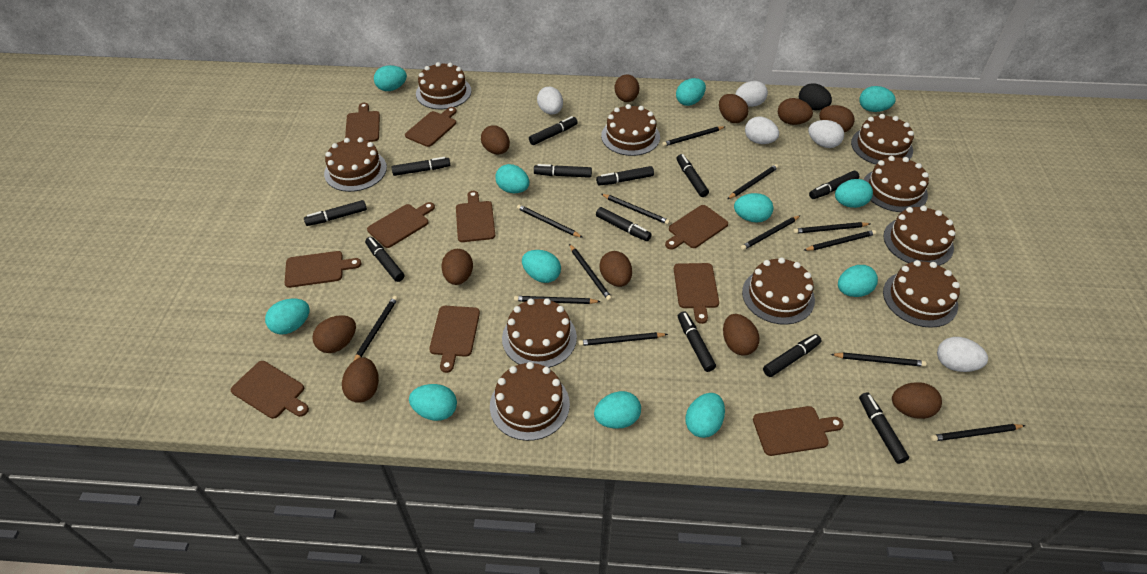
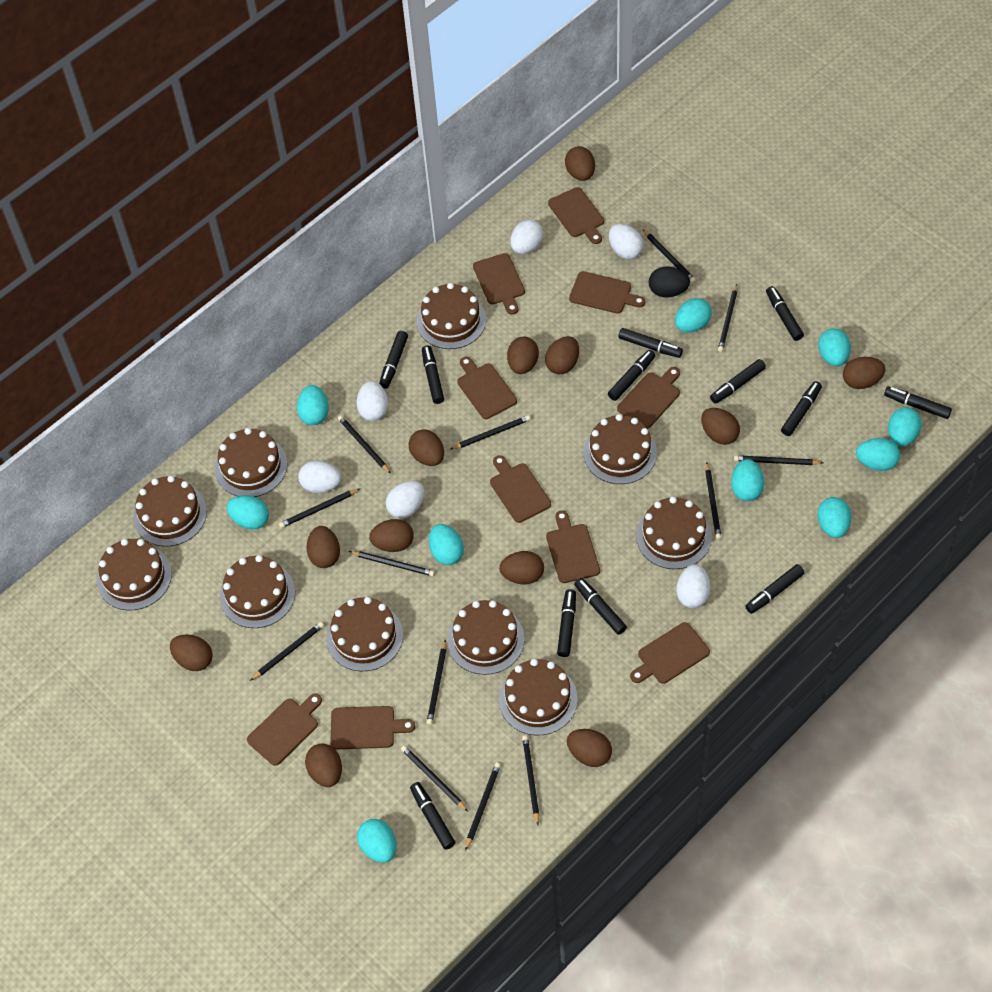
brown egg: 11 -> 12
turquoise egg: 12 -> 10
white egg: 5 -> 6

